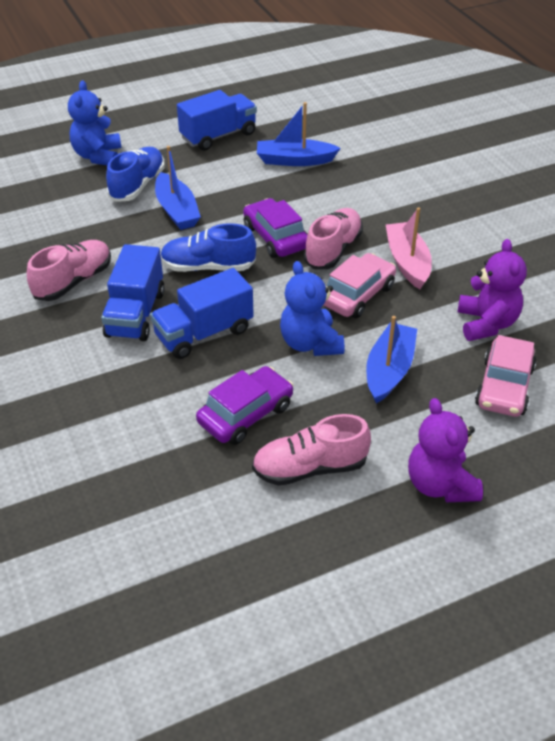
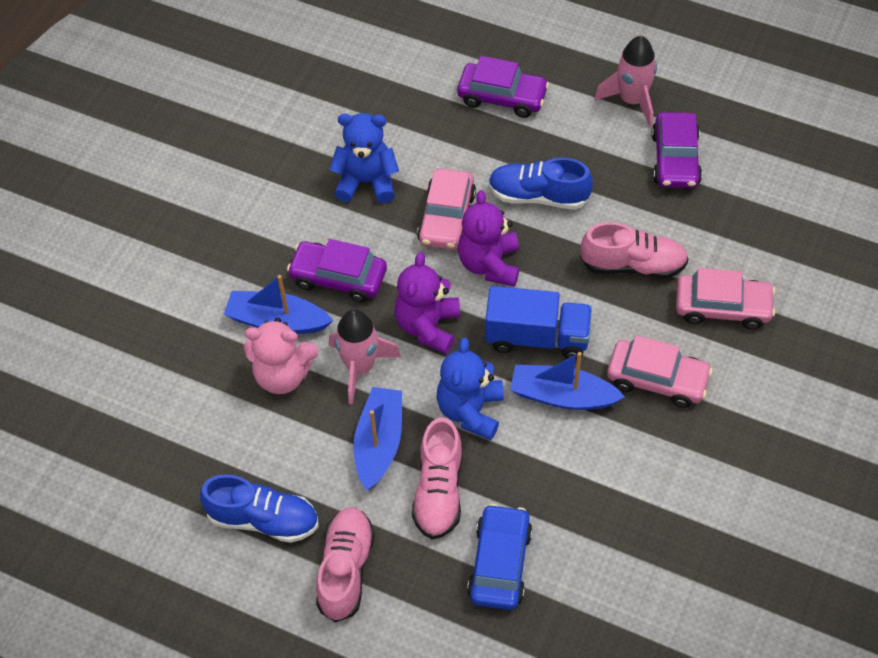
blue car: 0 -> 1
blue truck: 3 -> 1
pink boat: 1 -> 0
pink car: 2 -> 3
pink rocket: 0 -> 2
pink teddy bear: 0 -> 1
purple car: 2 -> 3

